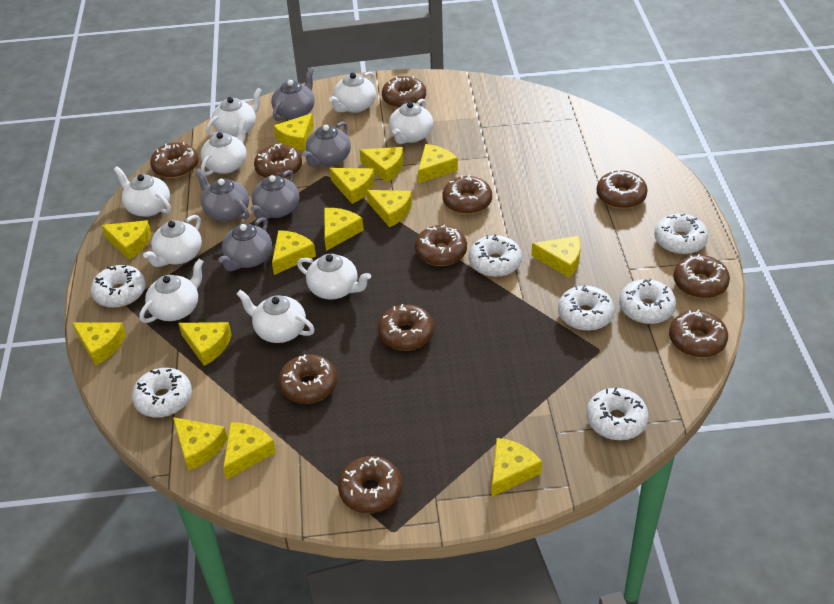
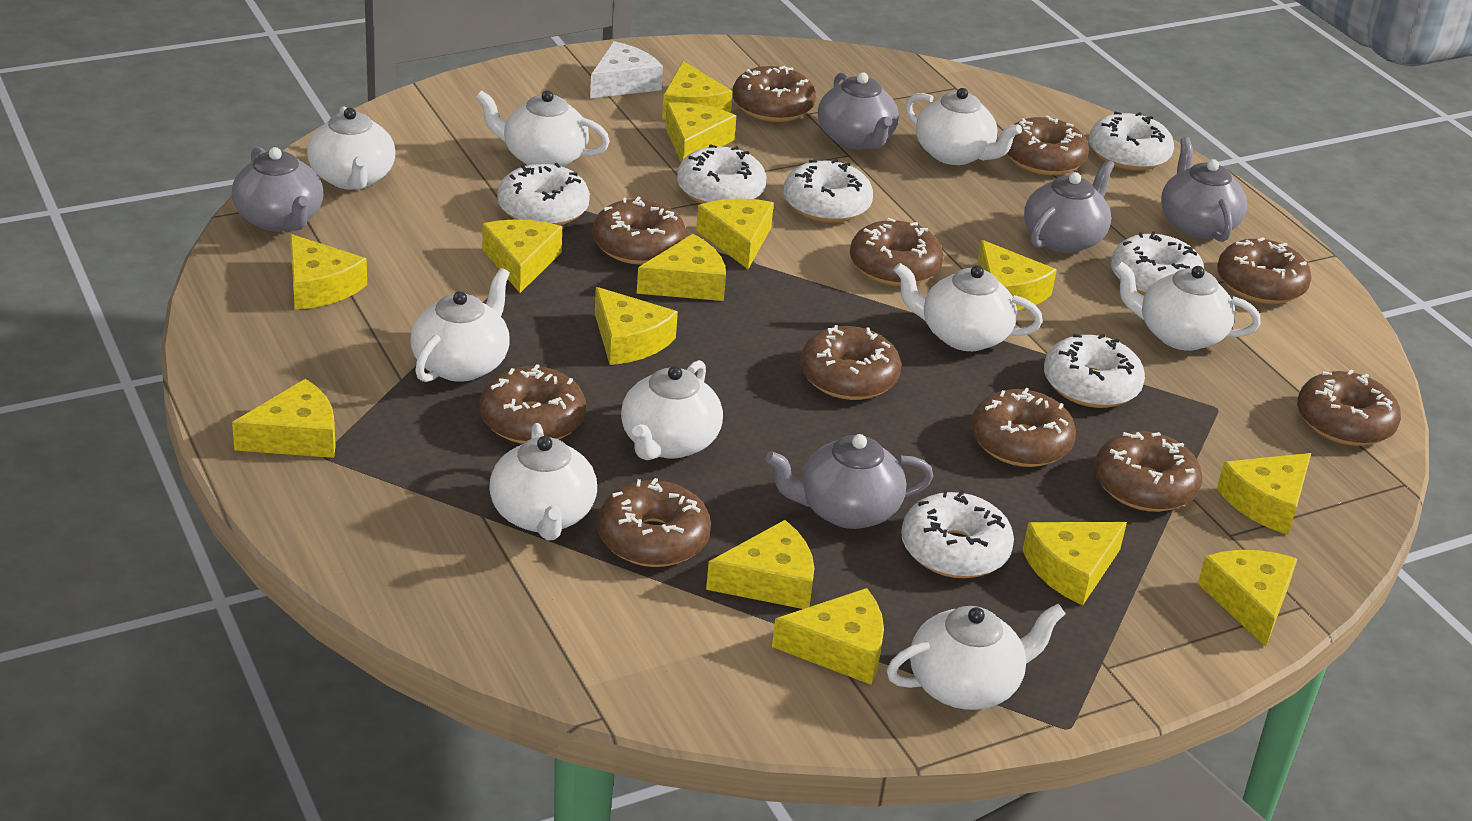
white cheese: 0 -> 1

